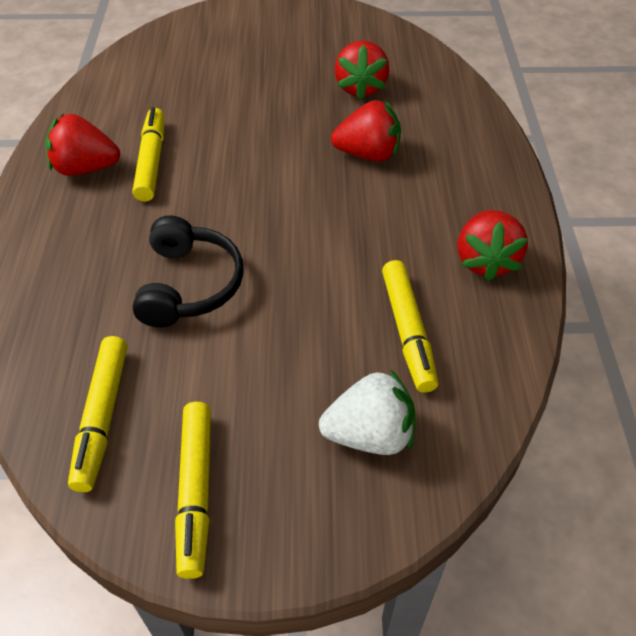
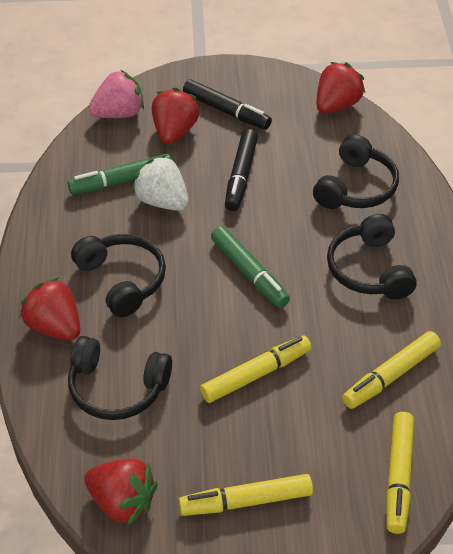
black headphones: 1 -> 4
black marker: 0 -> 2
green marker: 0 -> 2
pink strawberry: 0 -> 1

